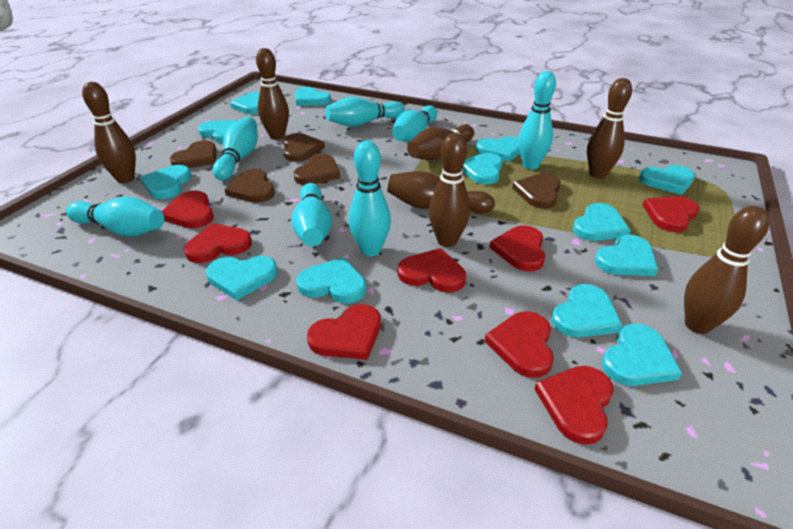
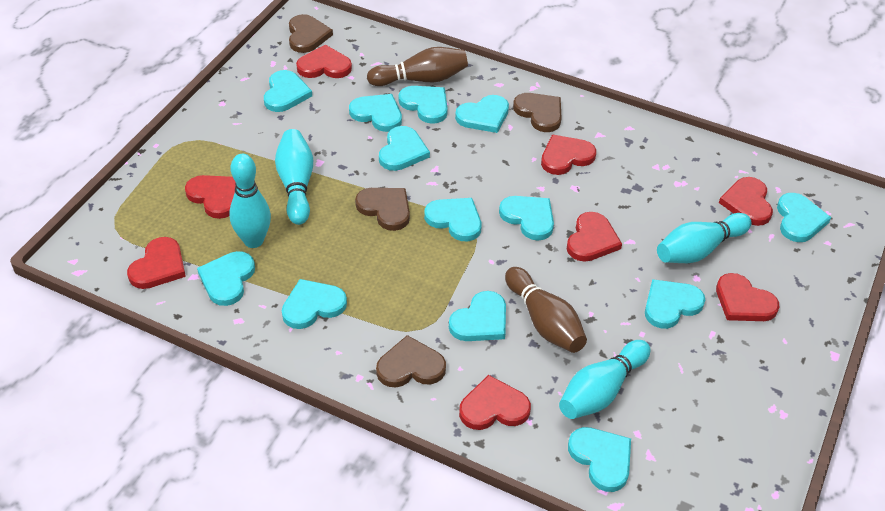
brown bowling pin: 7 -> 2
brown heart: 5 -> 4
turquoise bowling pin: 7 -> 4

